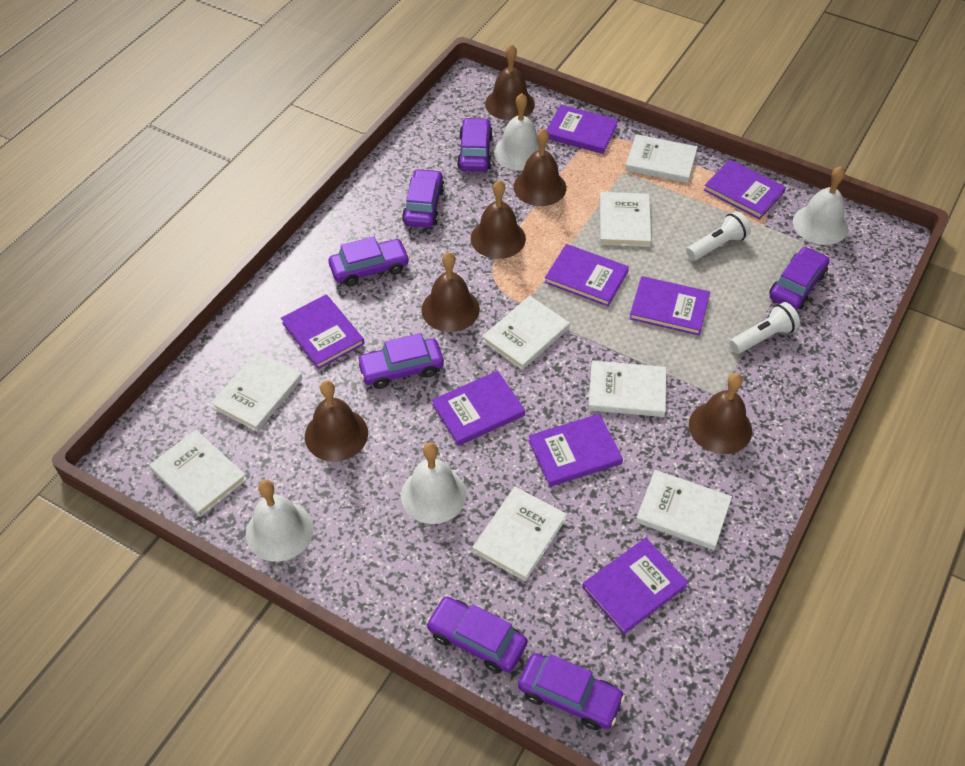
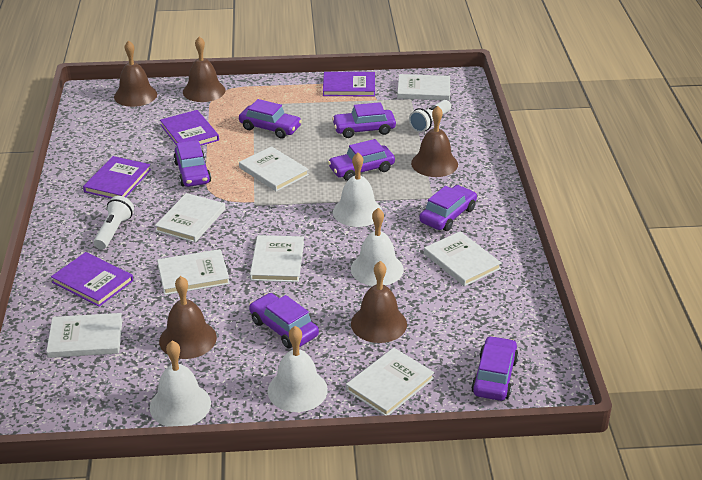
brown bell: 6 -> 5
purple book: 8 -> 4

